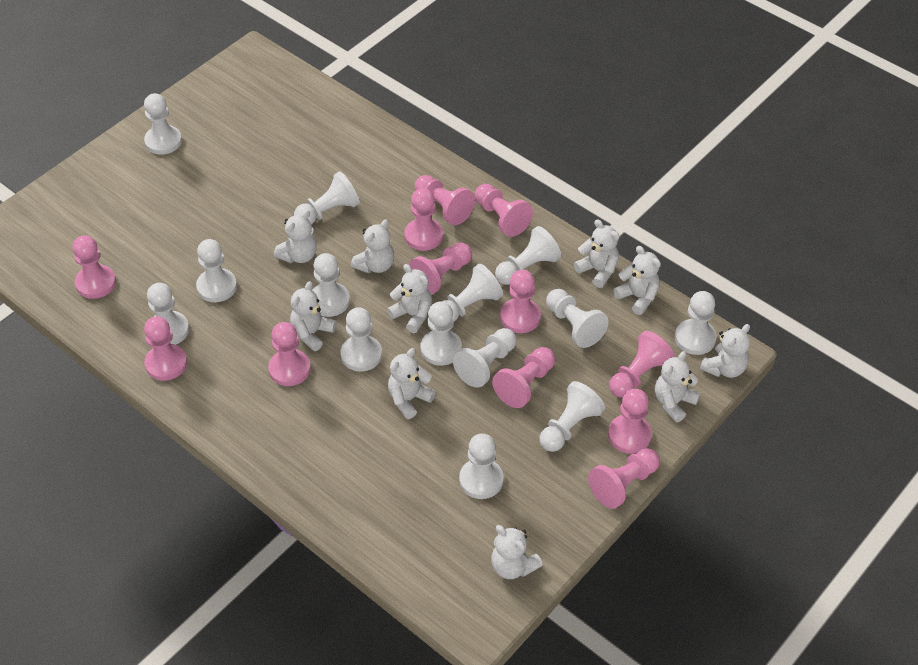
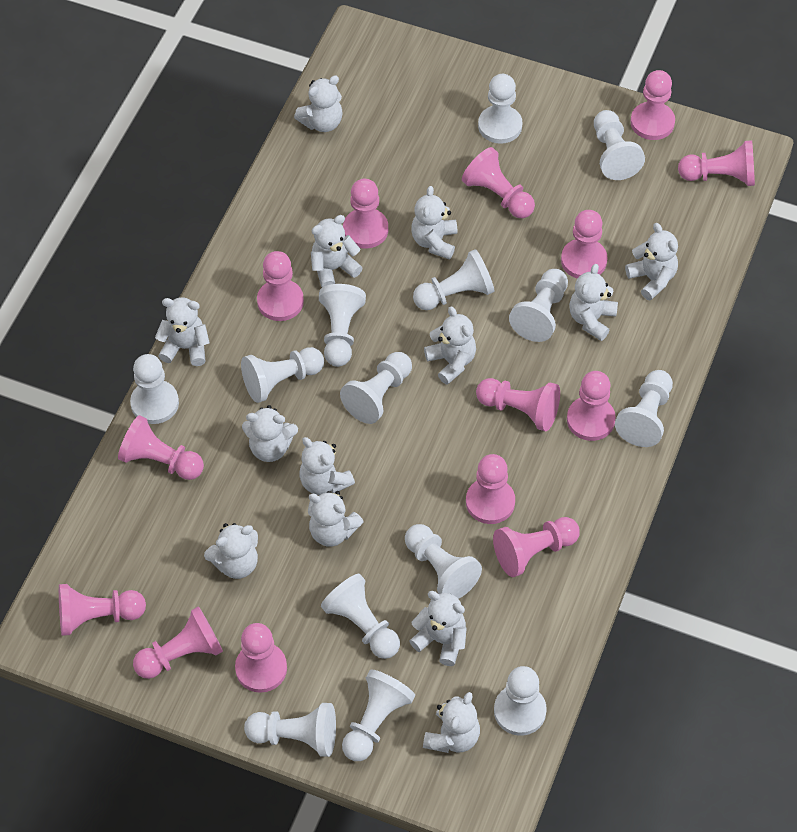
pink pawn: 12 -> 14
white teddy bear: 10 -> 13

